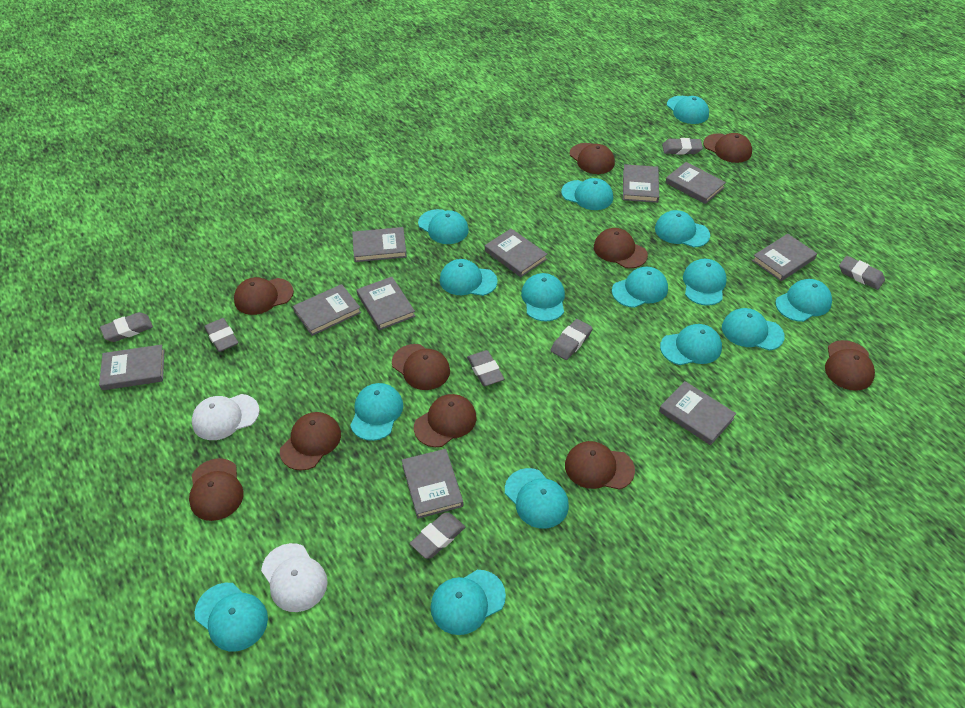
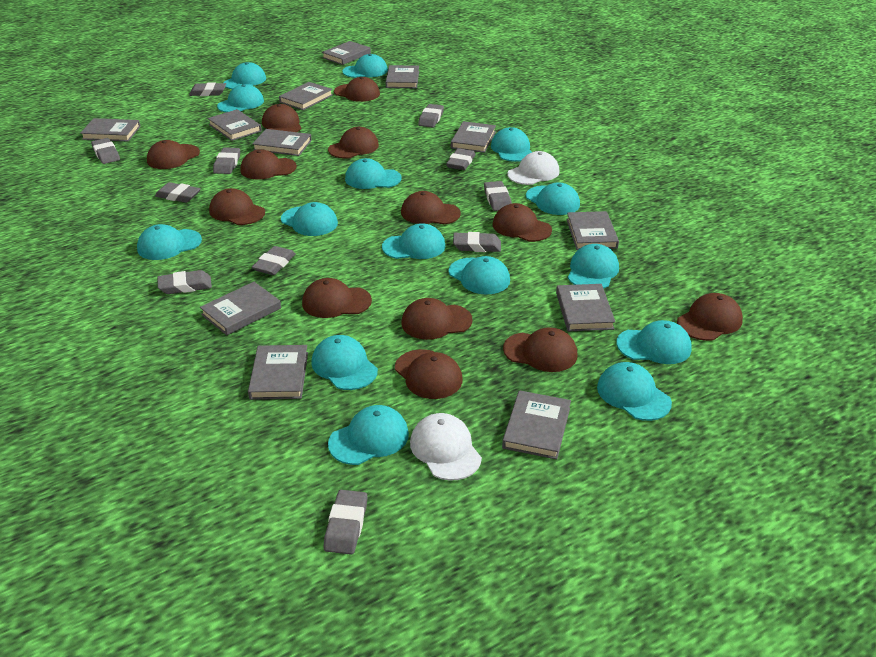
brown cap: 10 -> 13
grey book: 10 -> 12
grey eraser: 7 -> 11

